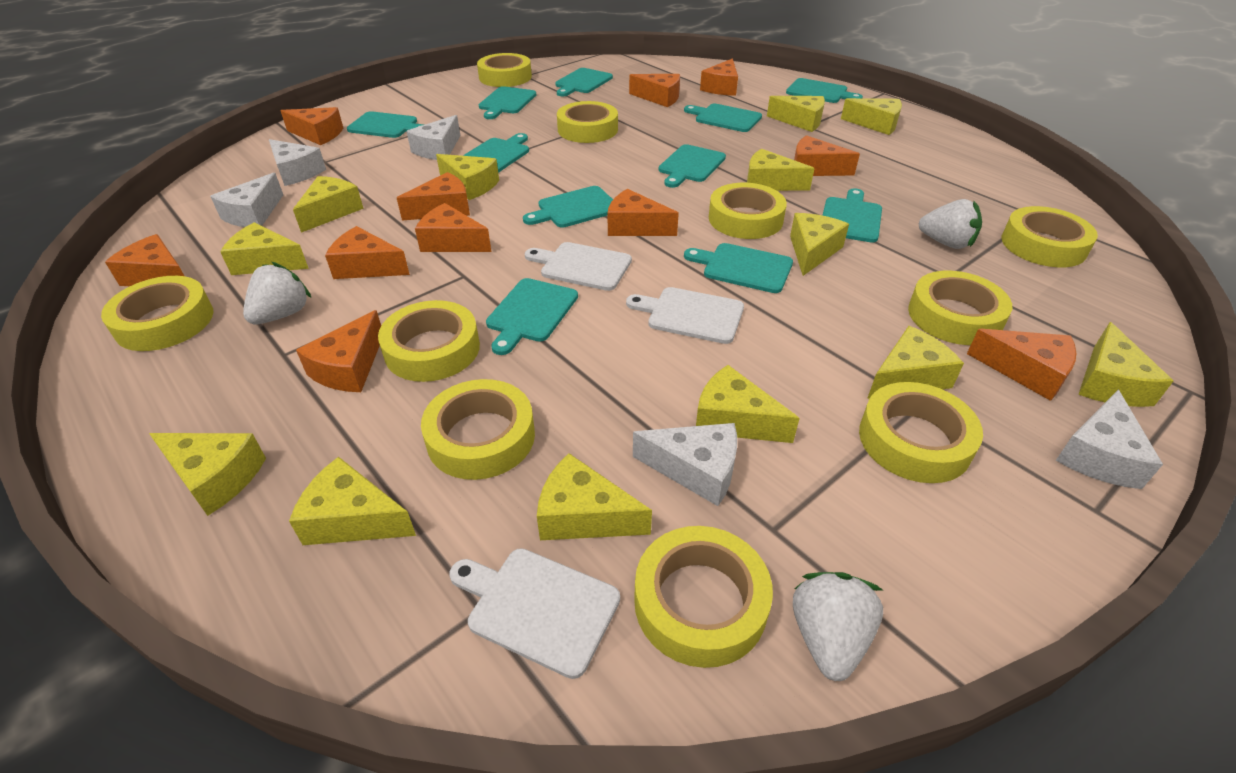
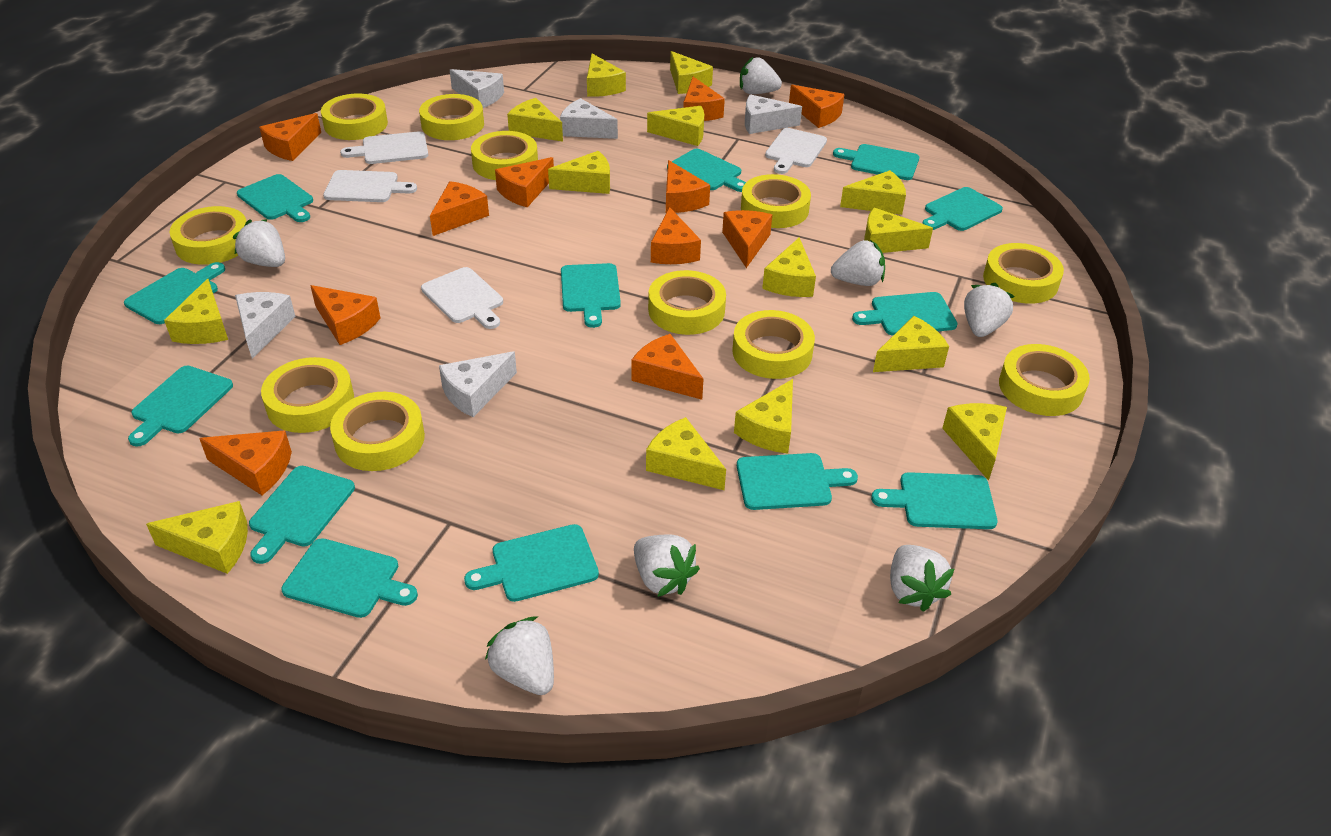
turquoise cutting board: 11 -> 13
white cutting board: 3 -> 4
white strawberry: 3 -> 7
yellow cheese: 13 -> 14
yellow tape: 10 -> 11

